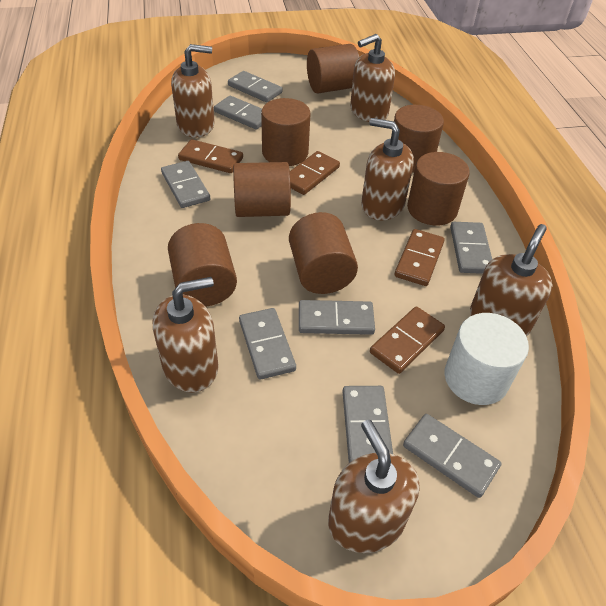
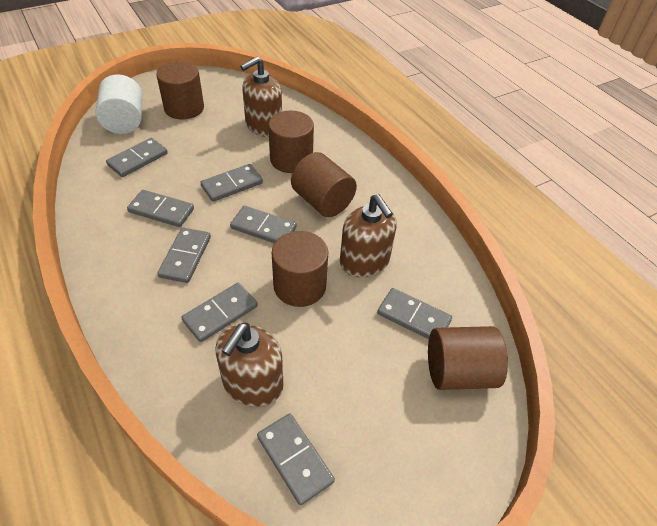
brown cylinder: 7 -> 5
brown domino: 4 -> 0
brown soap dispenser: 6 -> 3

